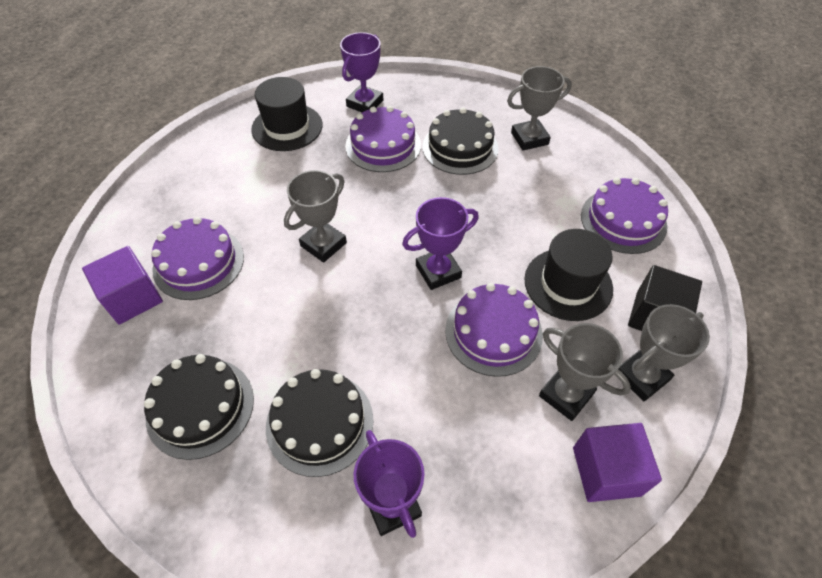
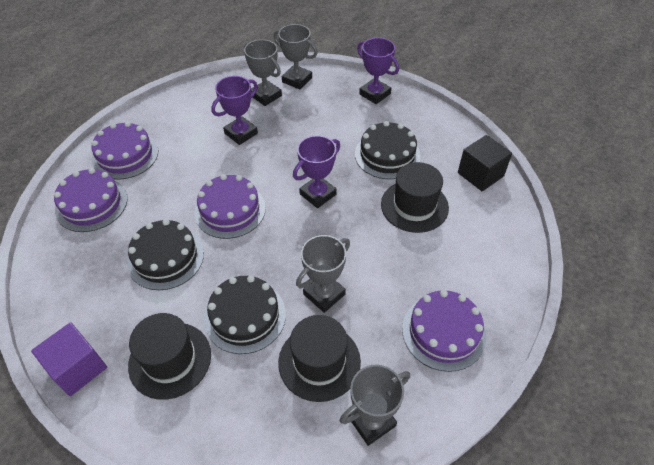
black hat: 2 -> 3
purple cube: 2 -> 1

